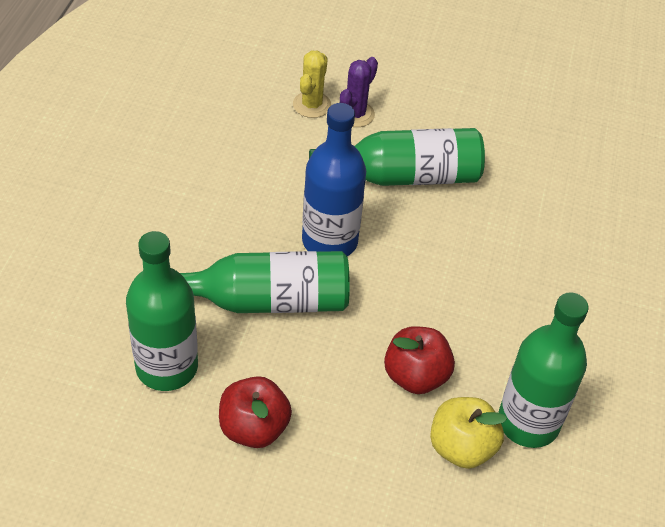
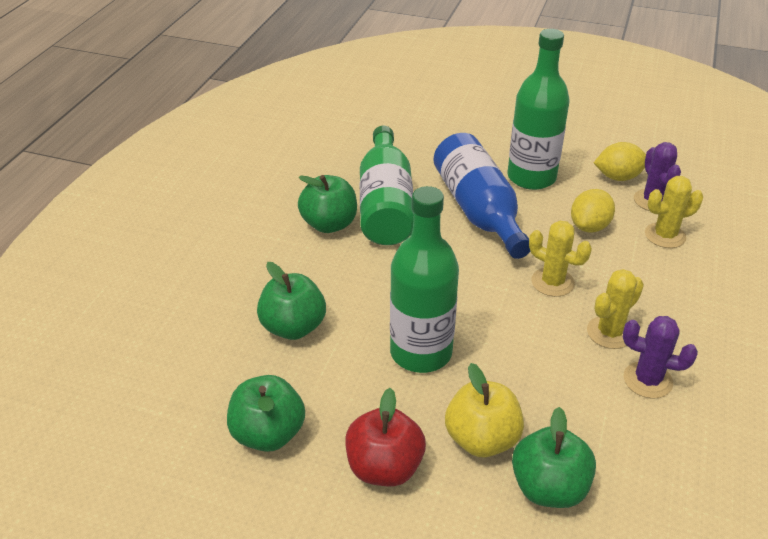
green apple: 0 -> 4
green bottle: 4 -> 3
purple cactus: 1 -> 2
red apple: 2 -> 1
yellow cactus: 1 -> 3
yellow lemon: 0 -> 2

